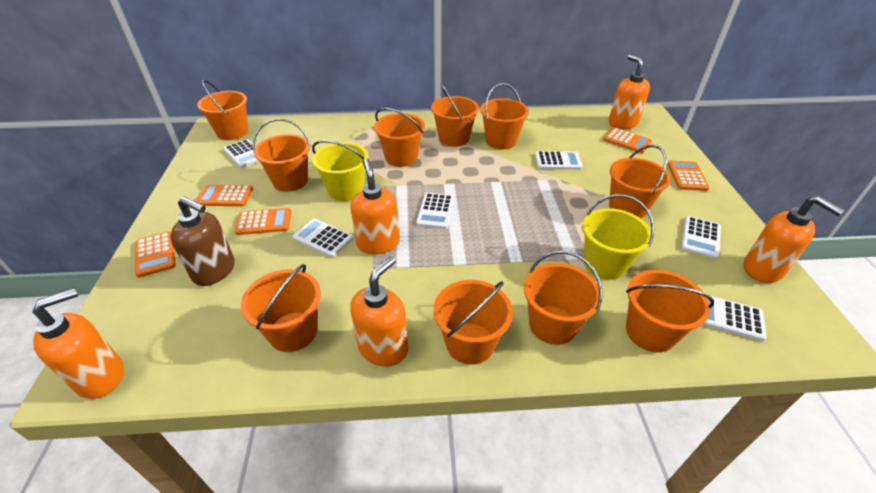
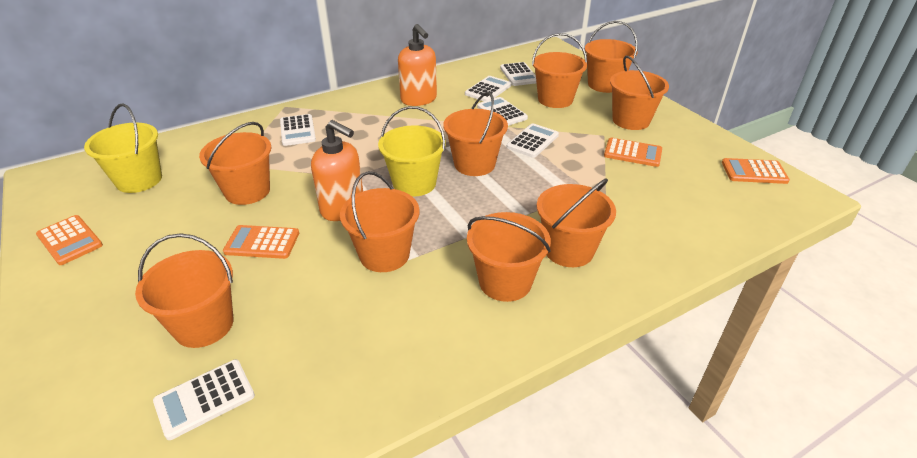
brown soap dispenser: 1 -> 0
orange bucket: 10 -> 9
orange calculator: 5 -> 4
orange soap dispenser: 5 -> 2

